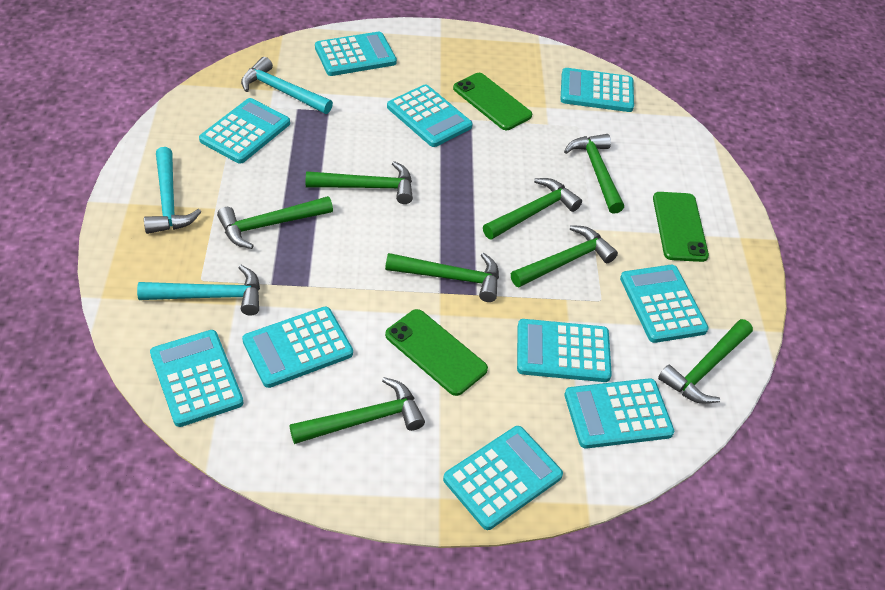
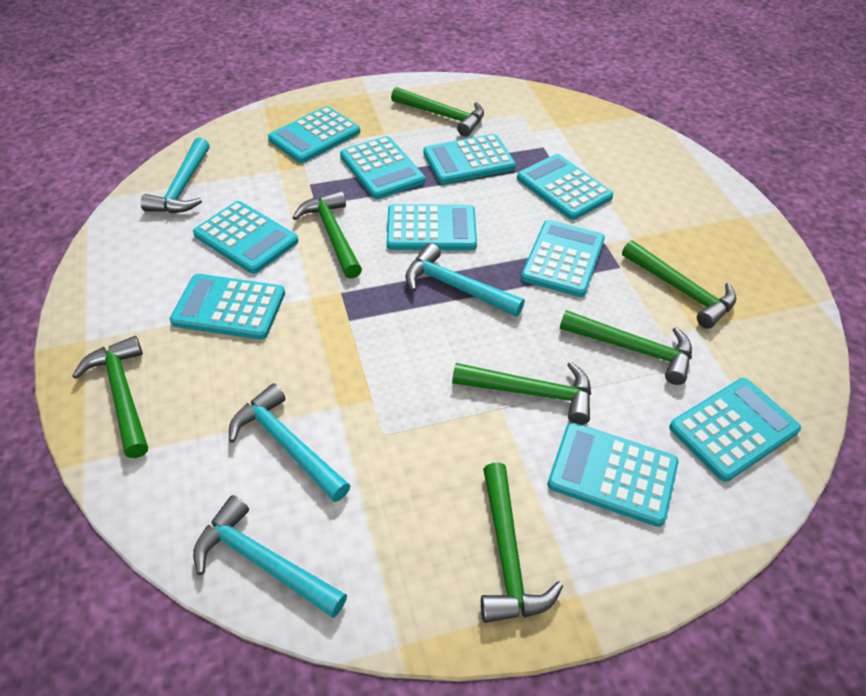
green hammer: 8 -> 7
green phone: 3 -> 0
turquoise hammer: 3 -> 4

